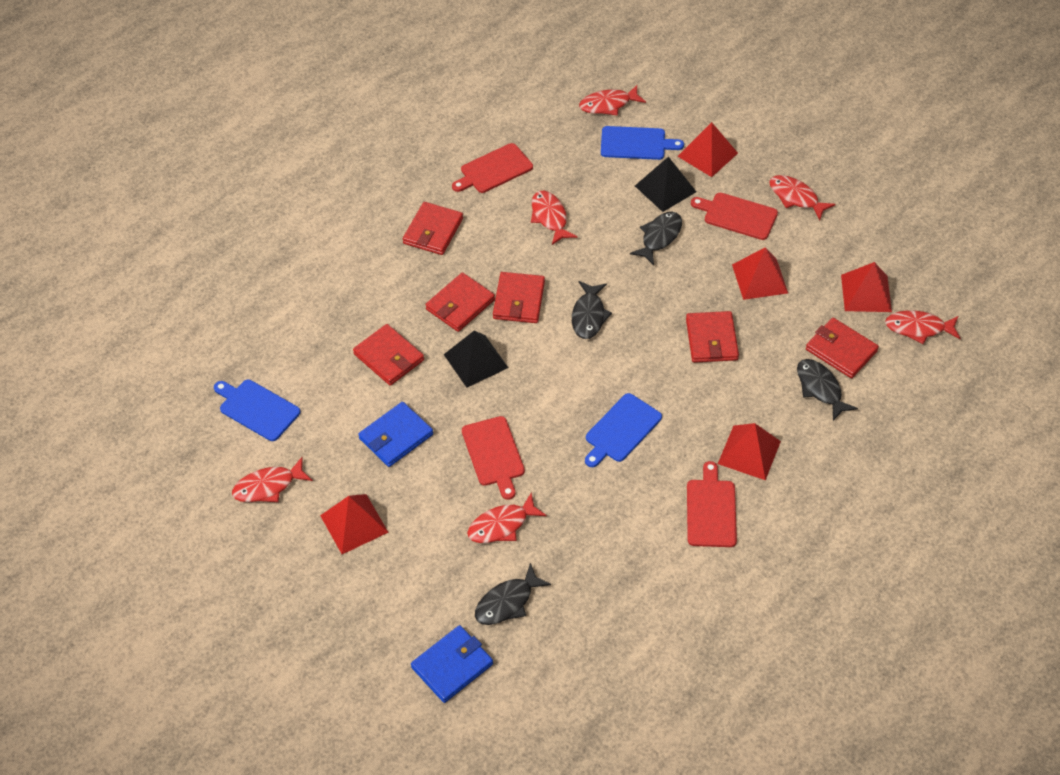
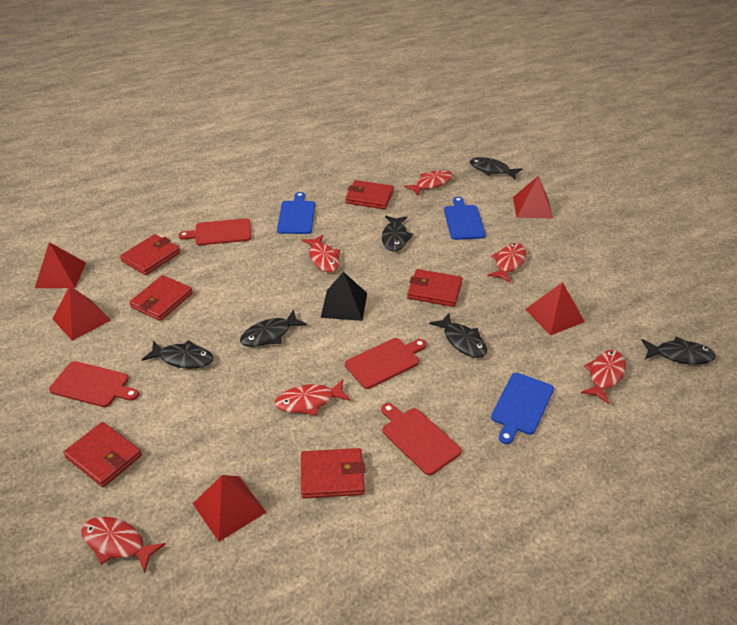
black fish: 4 -> 6
black pyramid: 2 -> 1
blue wallet: 2 -> 0

